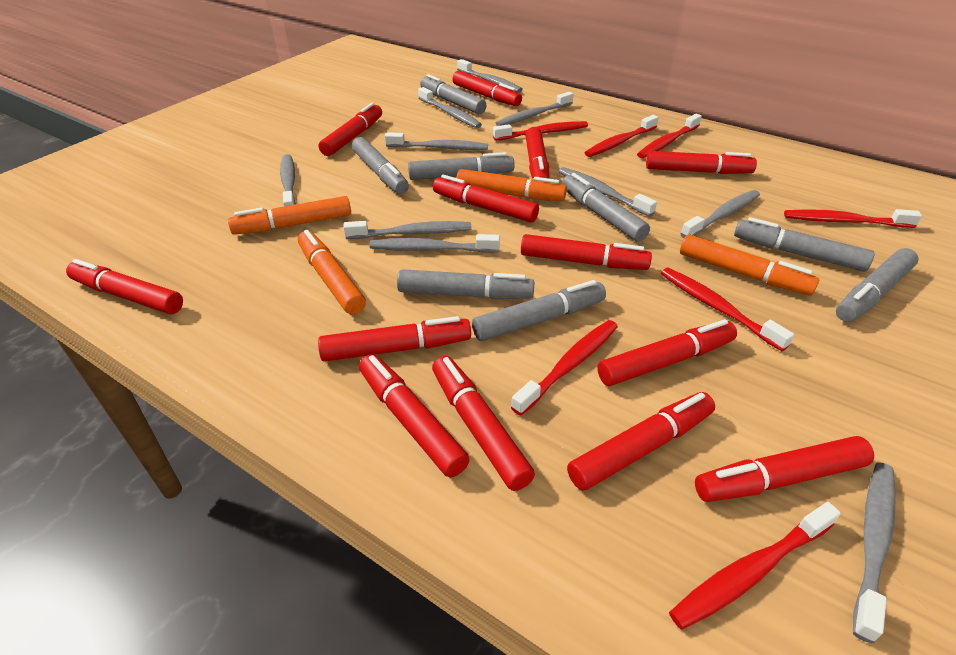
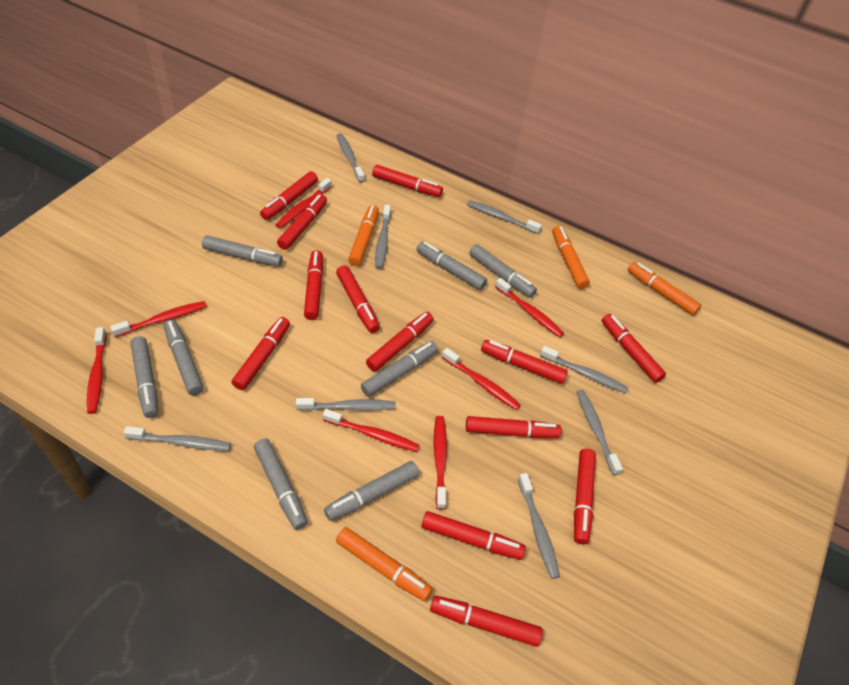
grey toothbrush: 10 -> 8

